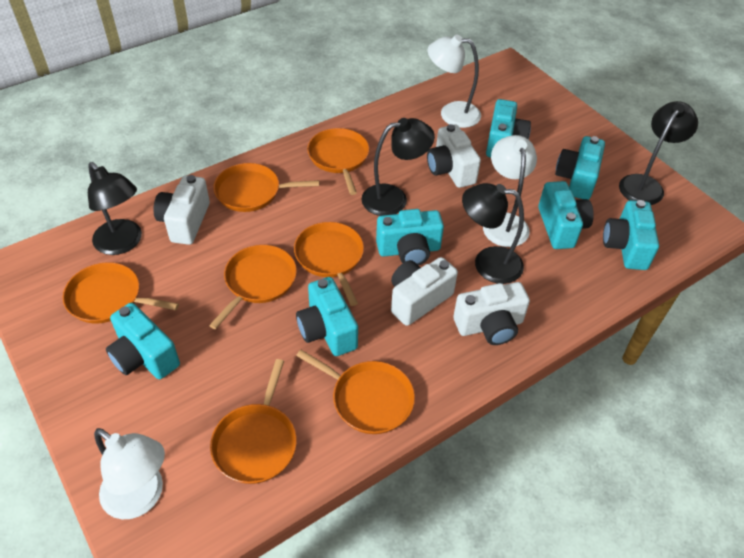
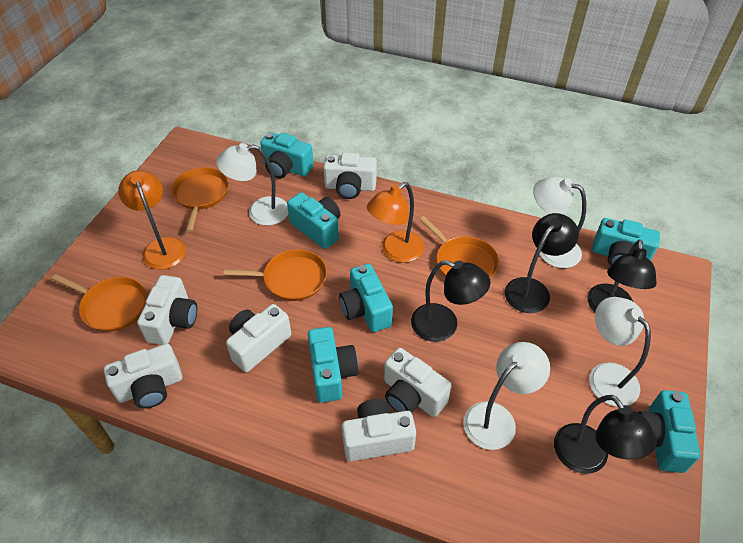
orange lamp: 0 -> 2
orange pan: 7 -> 4
turquoise camera: 7 -> 6
white camera: 4 -> 6
white lamp: 3 -> 4

